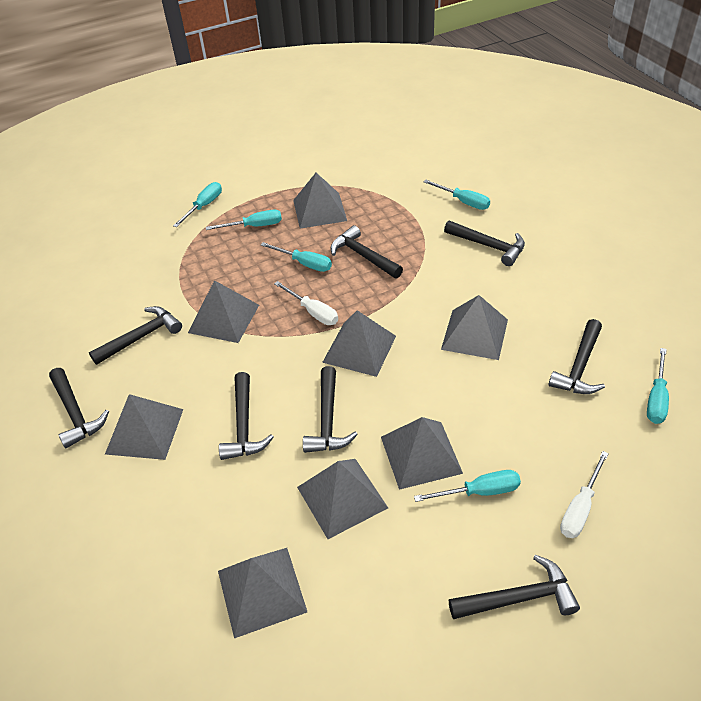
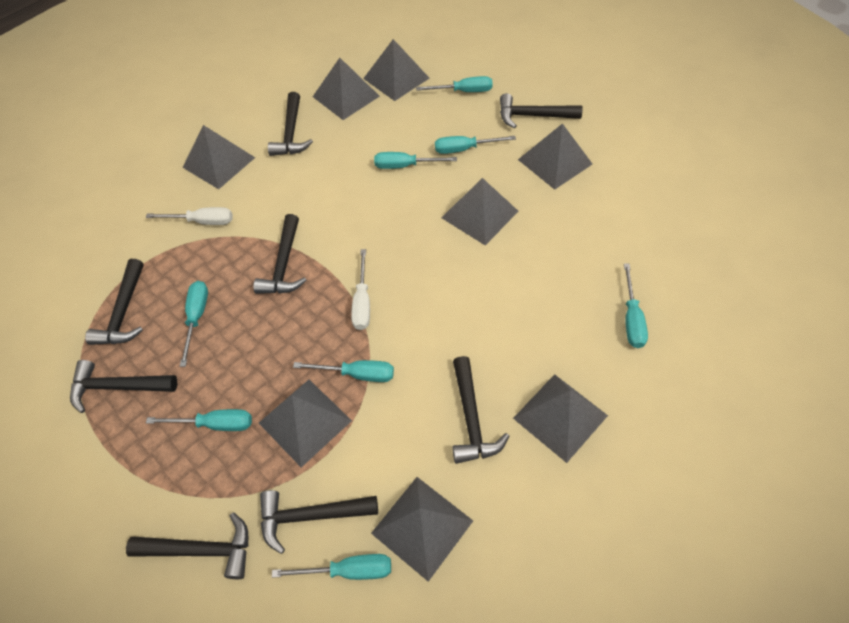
turquoise screwdriver: 6 -> 8

